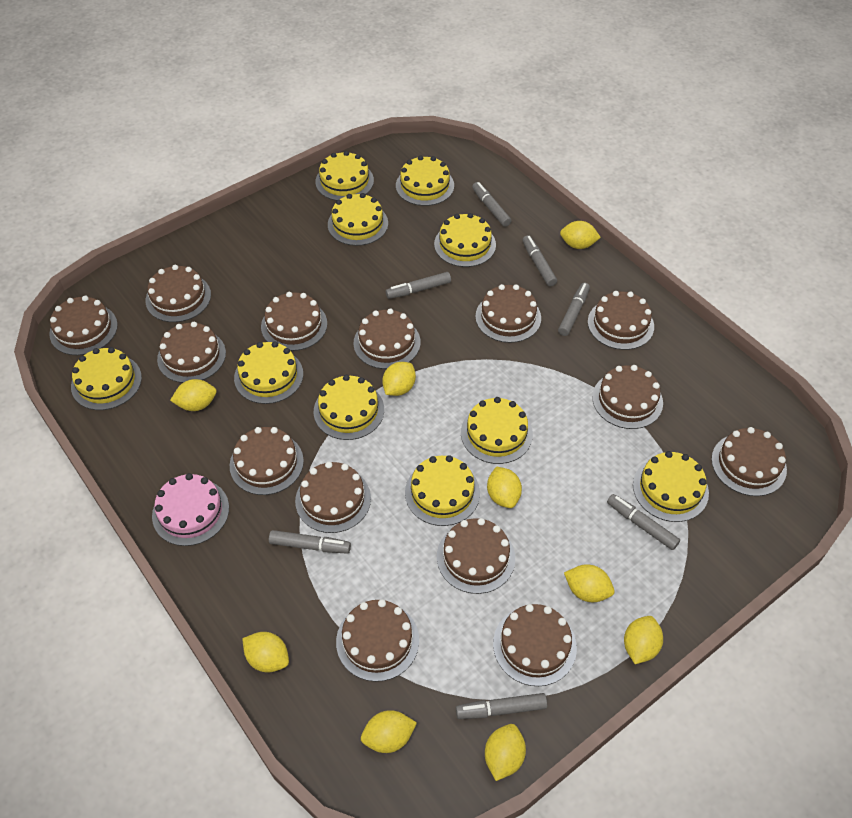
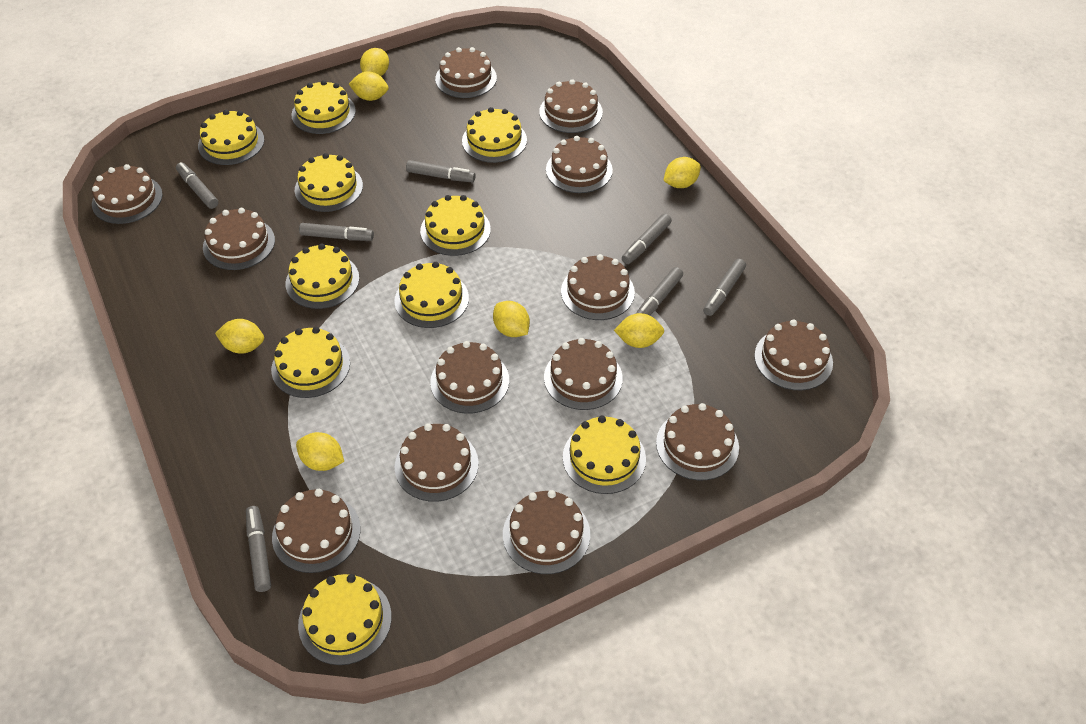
brown cake: 14 -> 13
pink cake: 1 -> 0
yellow lemon: 9 -> 7

